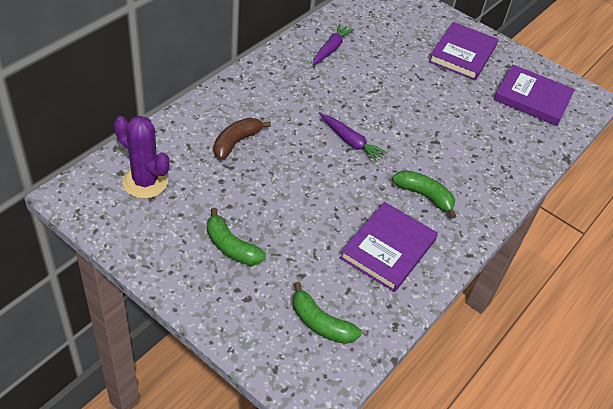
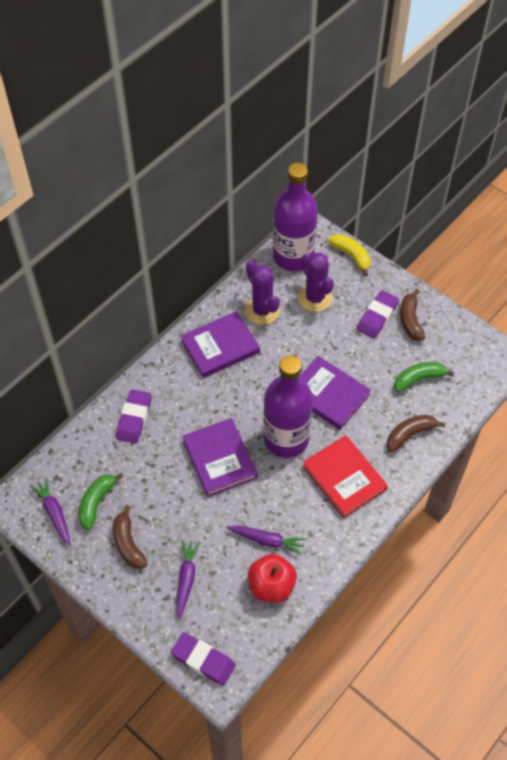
brown banana: 1 -> 3
green banana: 3 -> 2
purple bottle: 0 -> 2
purple cactus: 1 -> 2
purple carrot: 2 -> 3
purple eraser: 0 -> 3
red apple: 0 -> 1
red book: 0 -> 1
yellow banana: 0 -> 1

